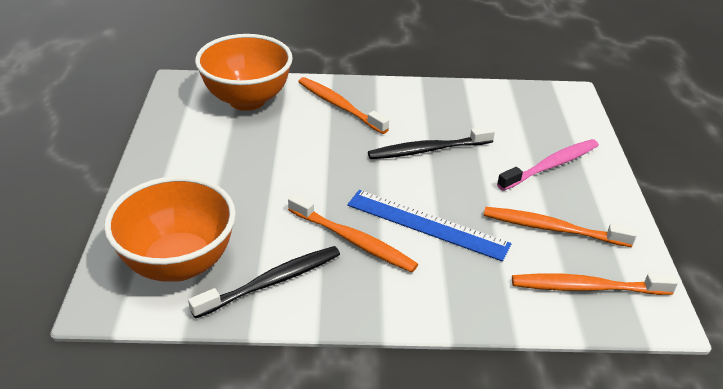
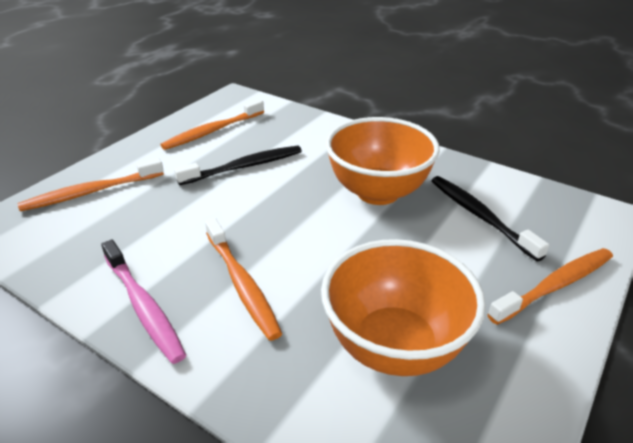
blue ruler: 1 -> 0

